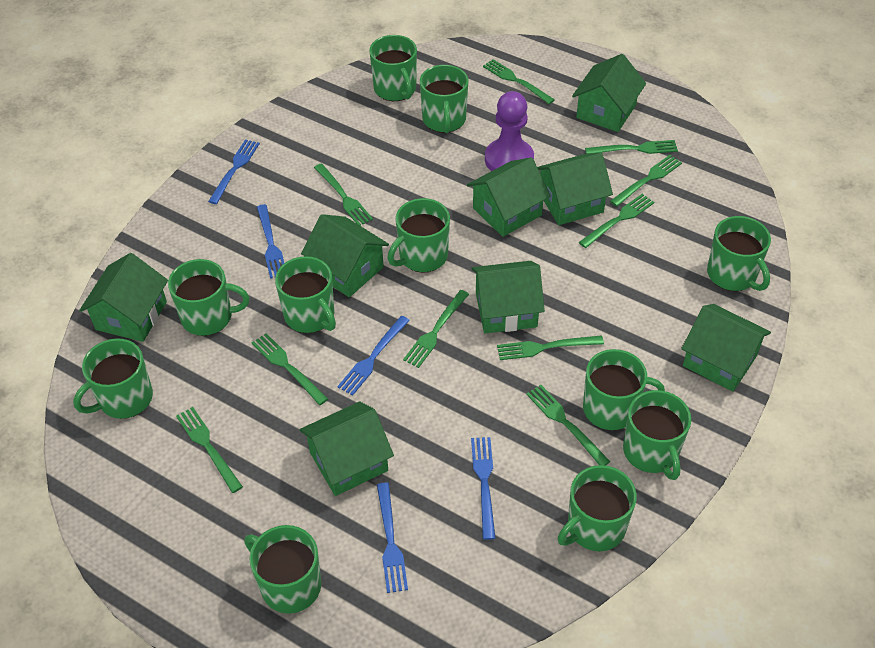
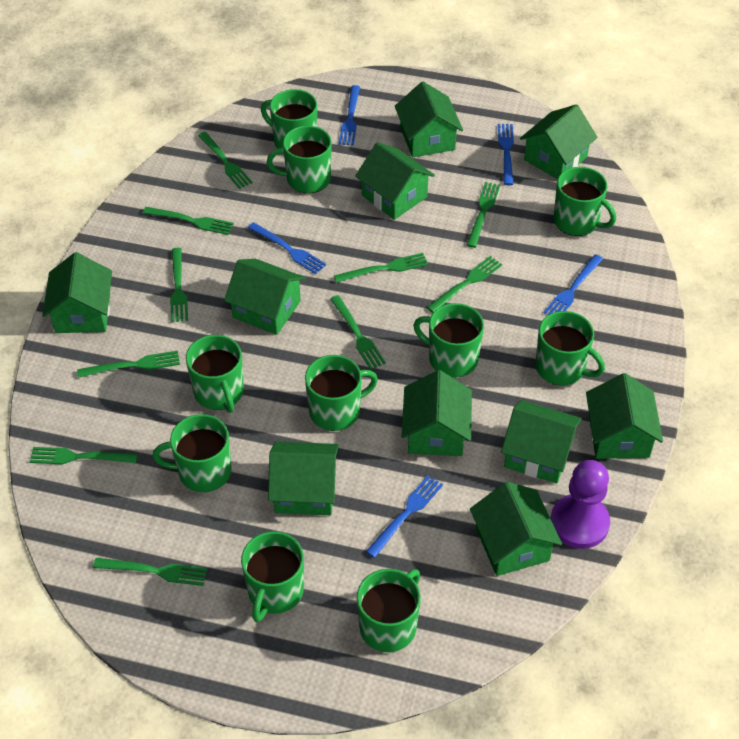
green house: 8 -> 10
green mug: 11 -> 10

